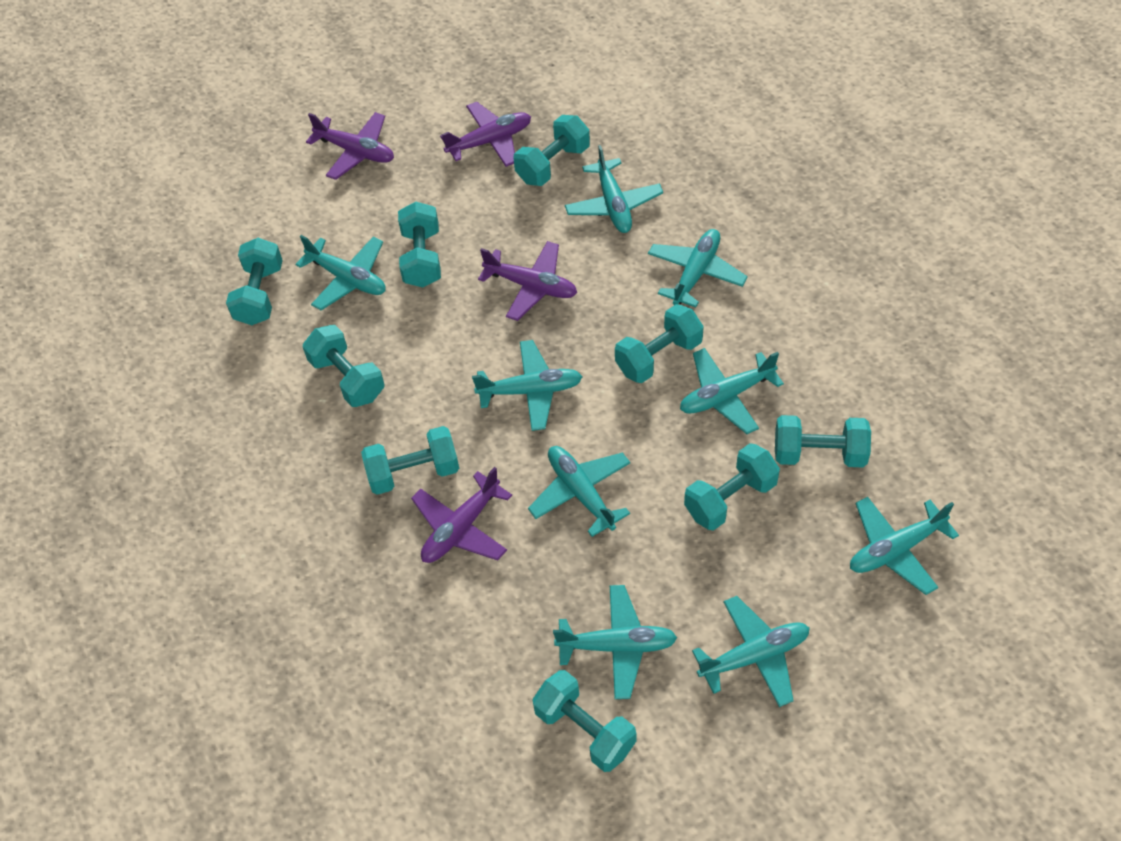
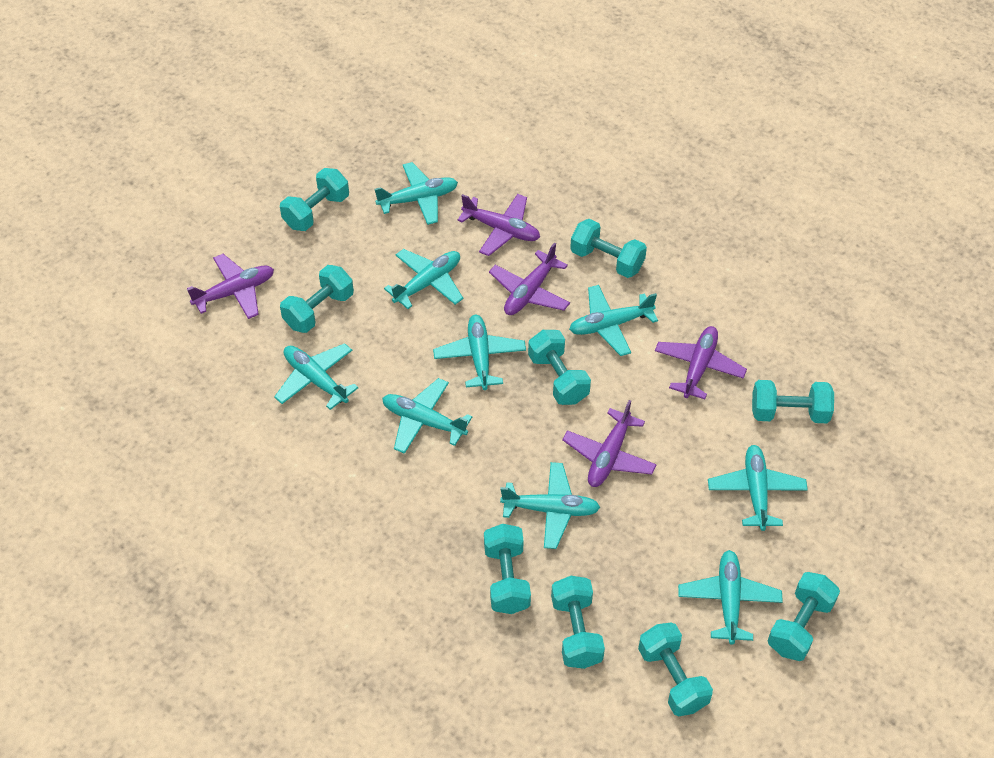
purple plane: 4 -> 5

